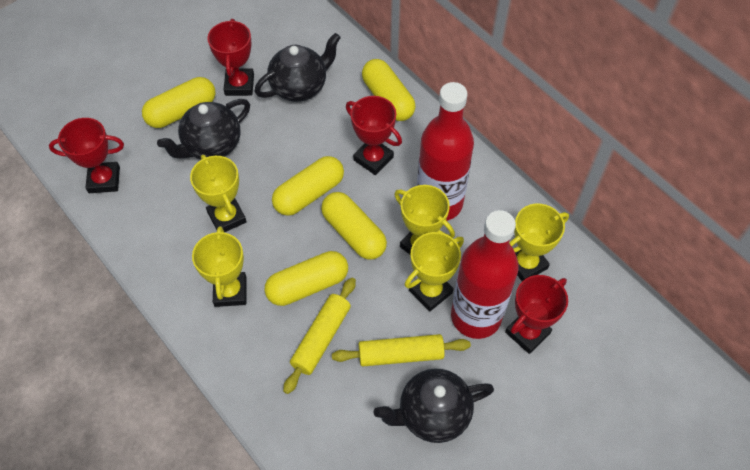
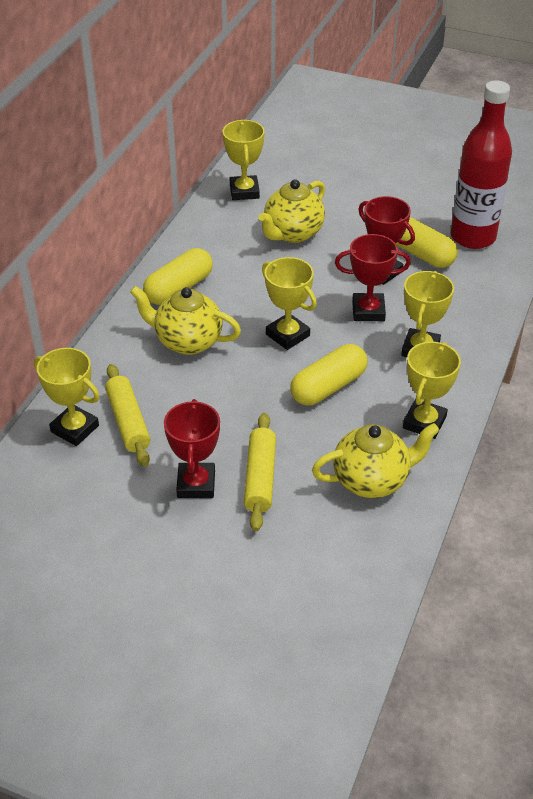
black teapot: 3 -> 0
red bottle: 2 -> 1
red trophy: 4 -> 3
yellow capsule: 5 -> 3
yellow teapot: 0 -> 3

